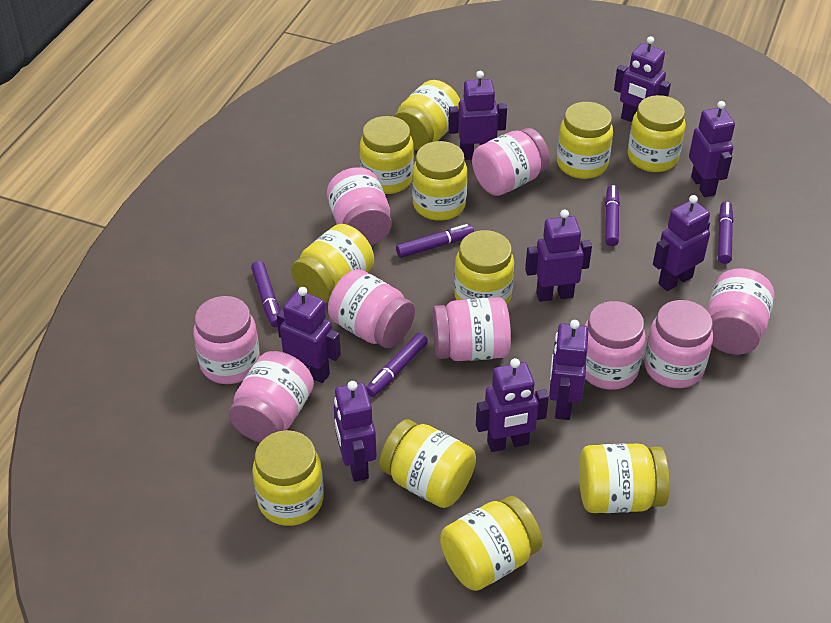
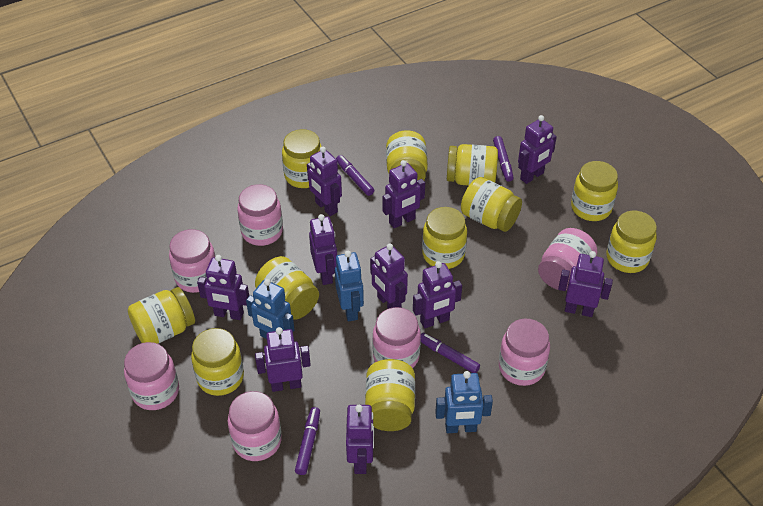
blue robot: 0 -> 3
pink jar: 9 -> 7
purple marker: 5 -> 4
purple robot: 9 -> 10

